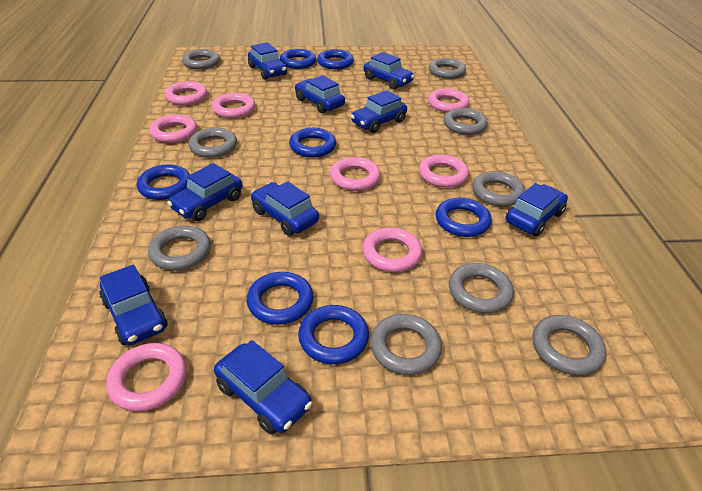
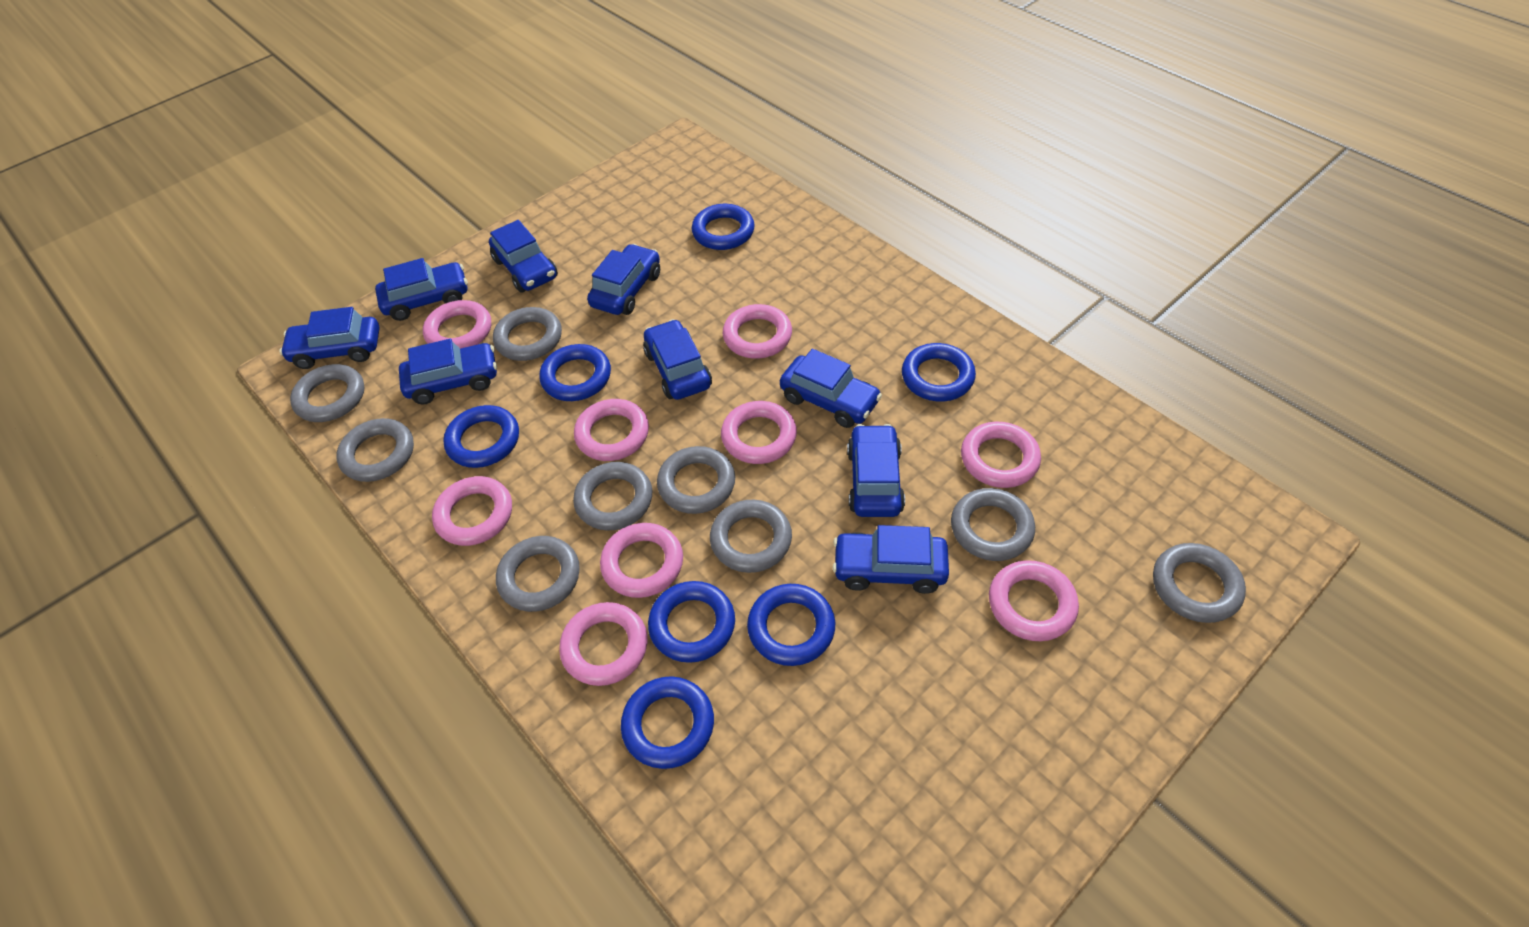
pink ring: 8 -> 9

